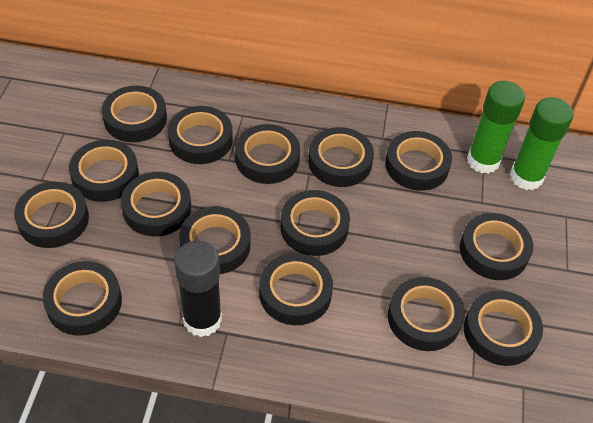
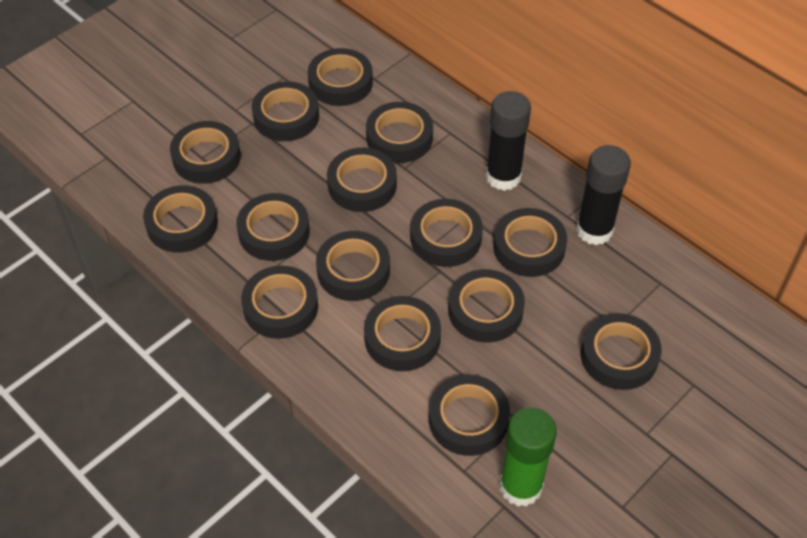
black glue stick: 1 -> 2
green glue stick: 2 -> 1

